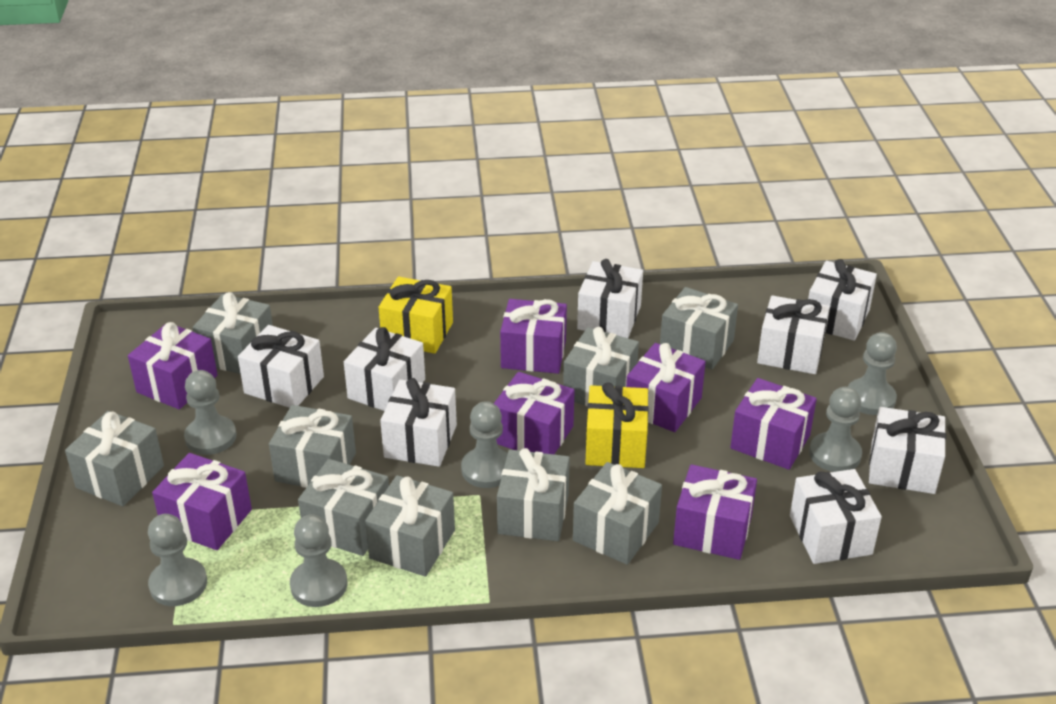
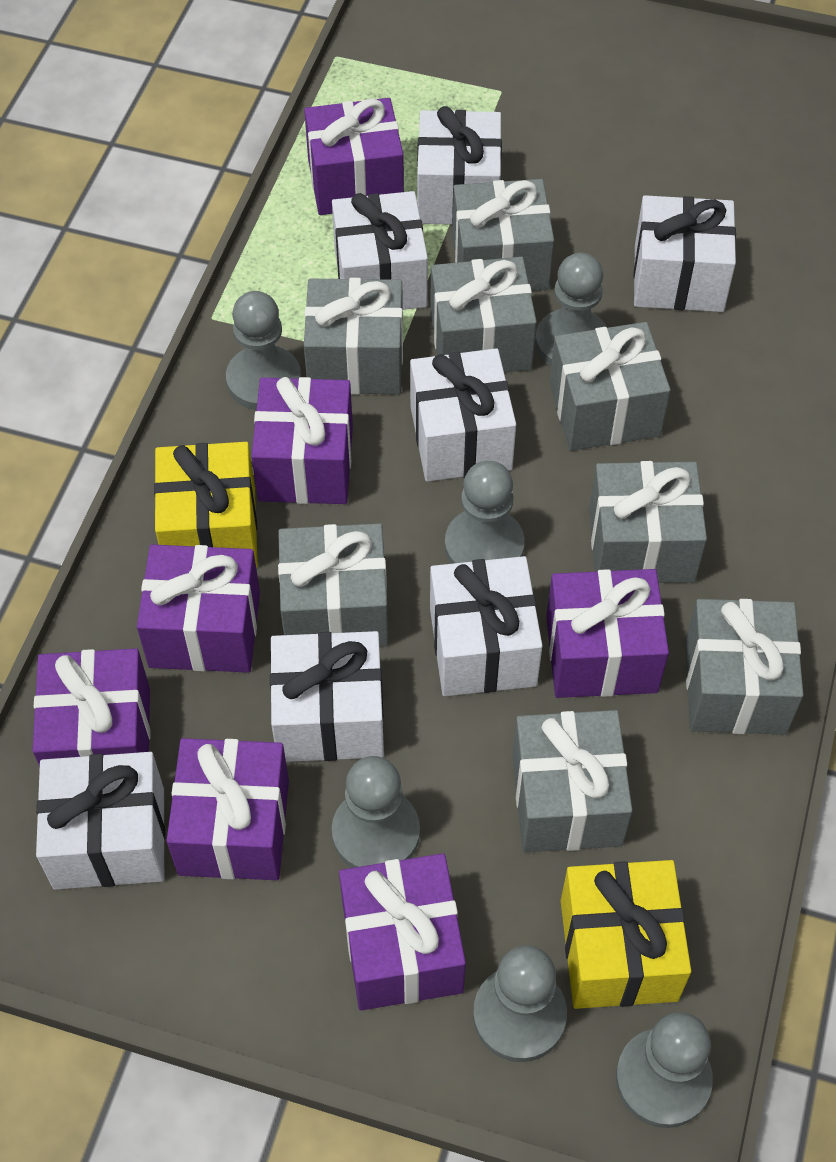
grey gift: 9 -> 8
white gift: 8 -> 7

